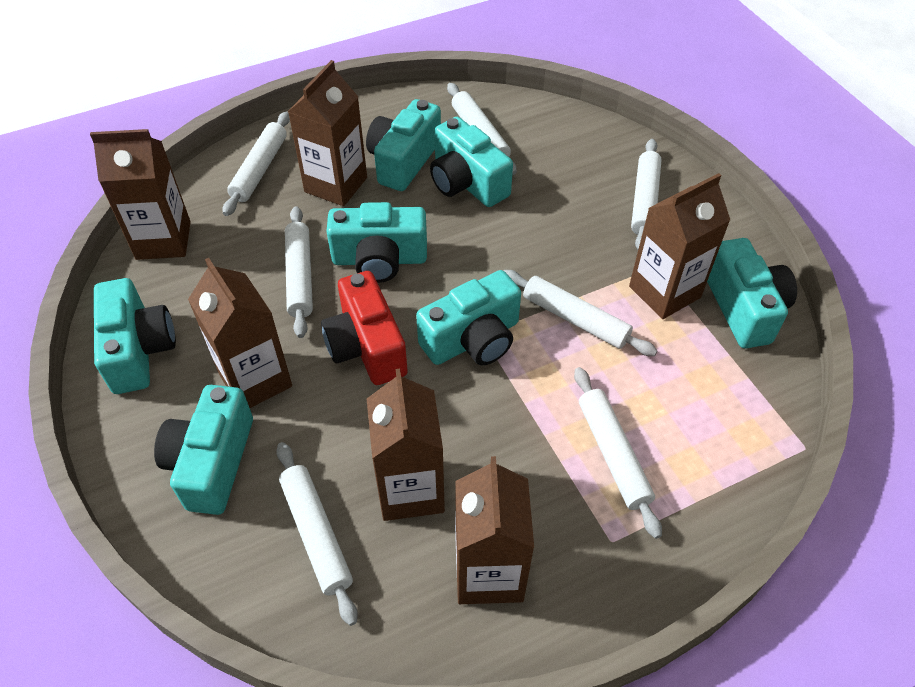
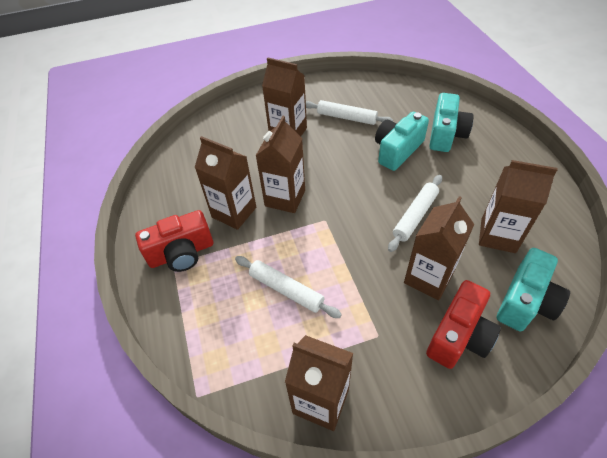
red camera: 1 -> 2
turquoise camera: 7 -> 3
white rolling pin: 7 -> 3

